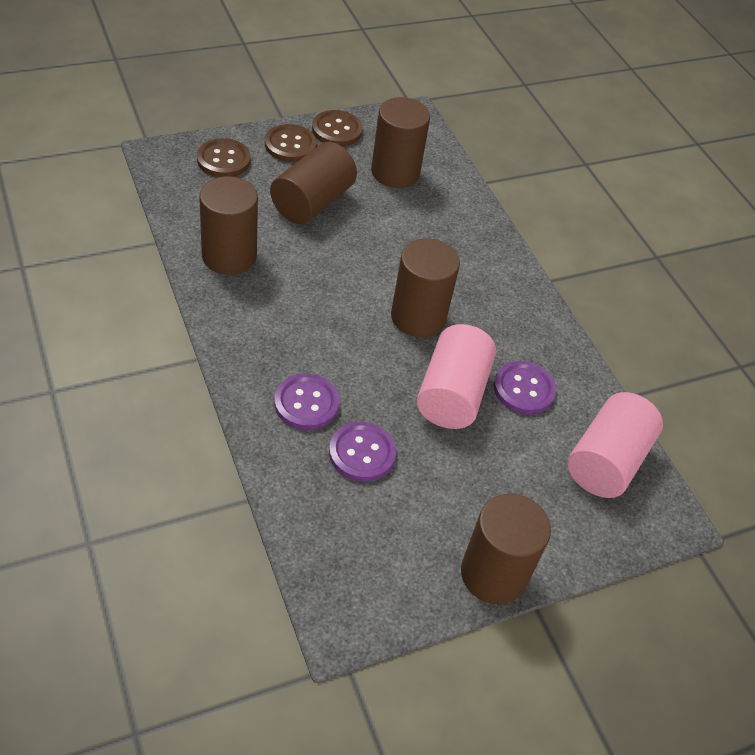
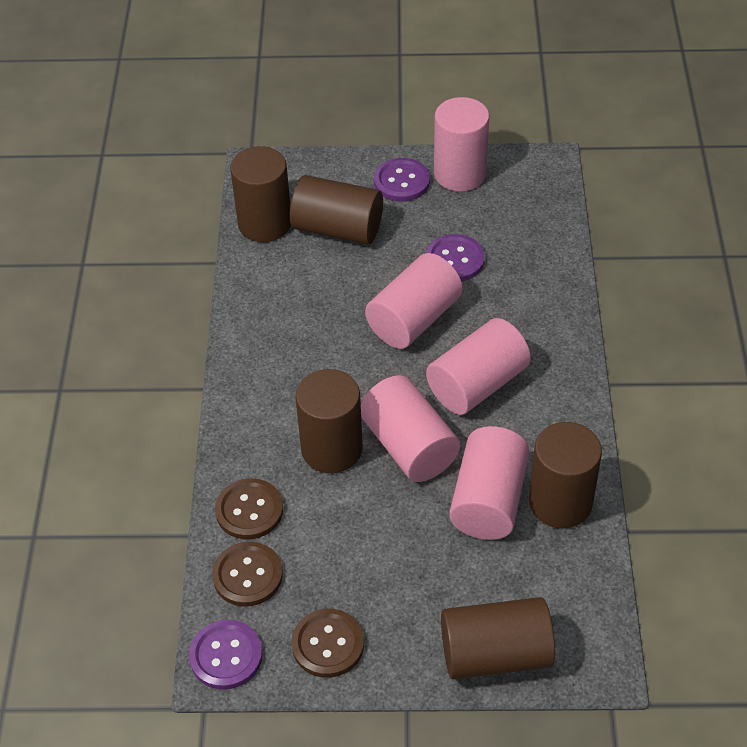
pink cylinder: 2 -> 5

